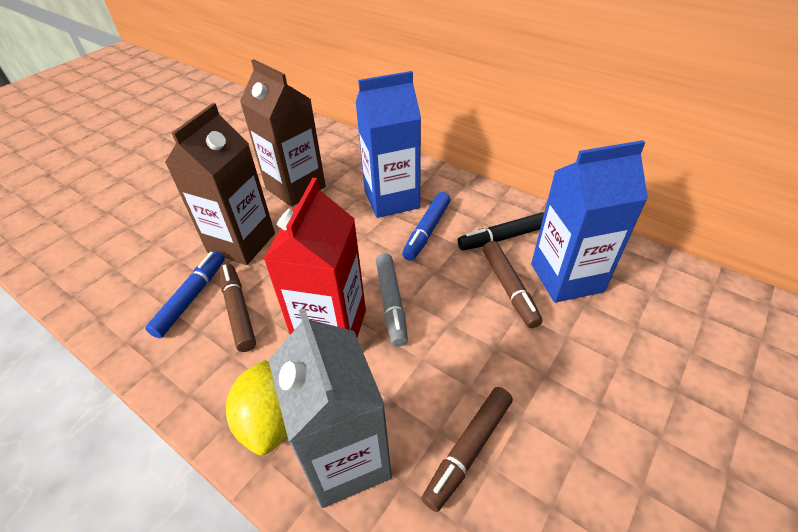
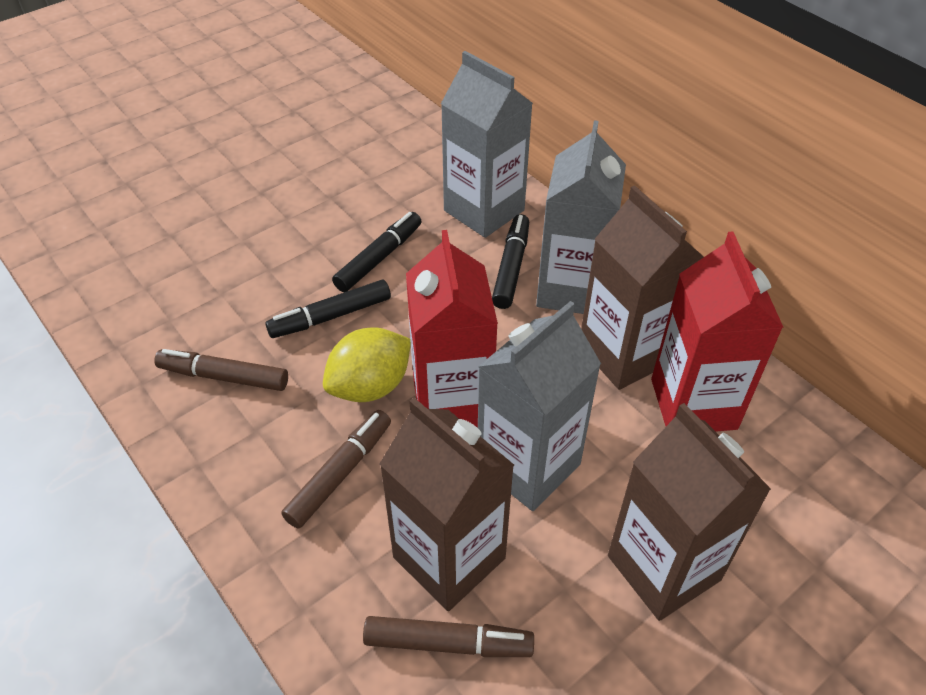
black marker: 1 -> 3
blue carton: 2 -> 0
blue marker: 2 -> 0
brown carton: 2 -> 3
grey carton: 1 -> 3
grey marker: 1 -> 0
red carton: 1 -> 2

